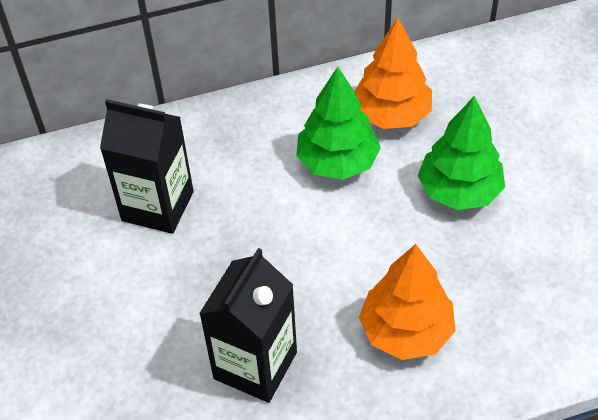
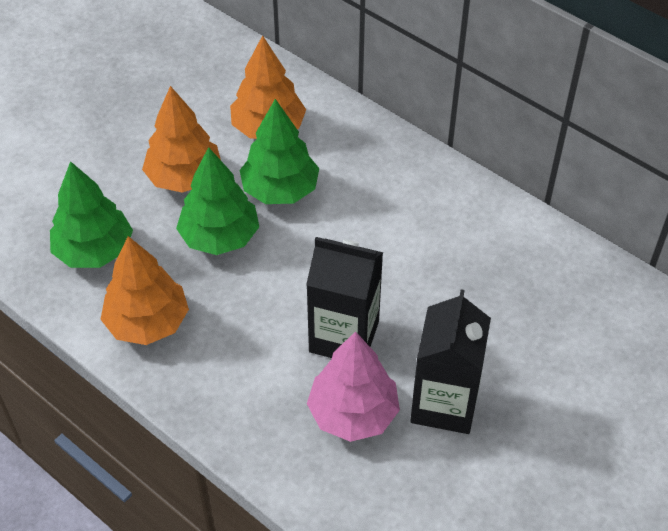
green tree: 2 -> 3
orange tree: 2 -> 3
pink tree: 0 -> 1

